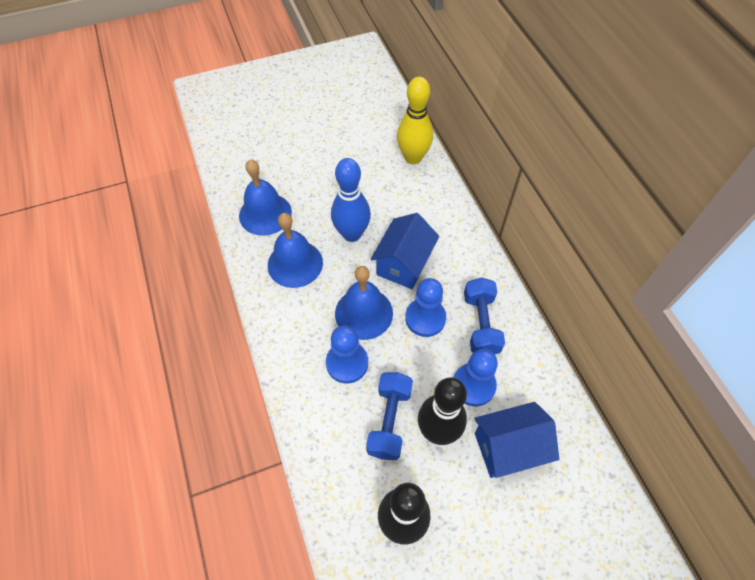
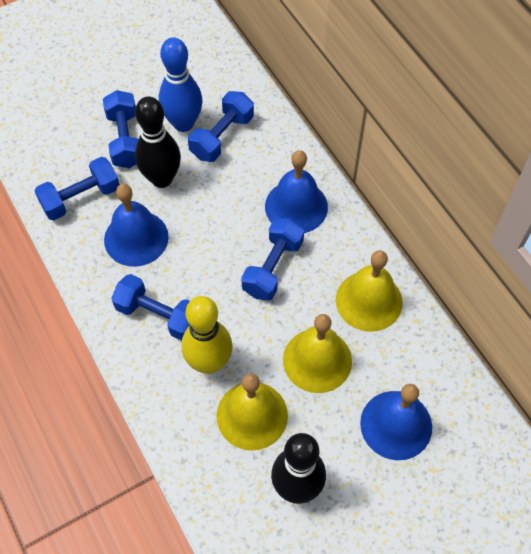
blue dumbbell: 2 -> 5
blue house: 2 -> 0
blue pawn: 3 -> 0
yellow bell: 0 -> 3

